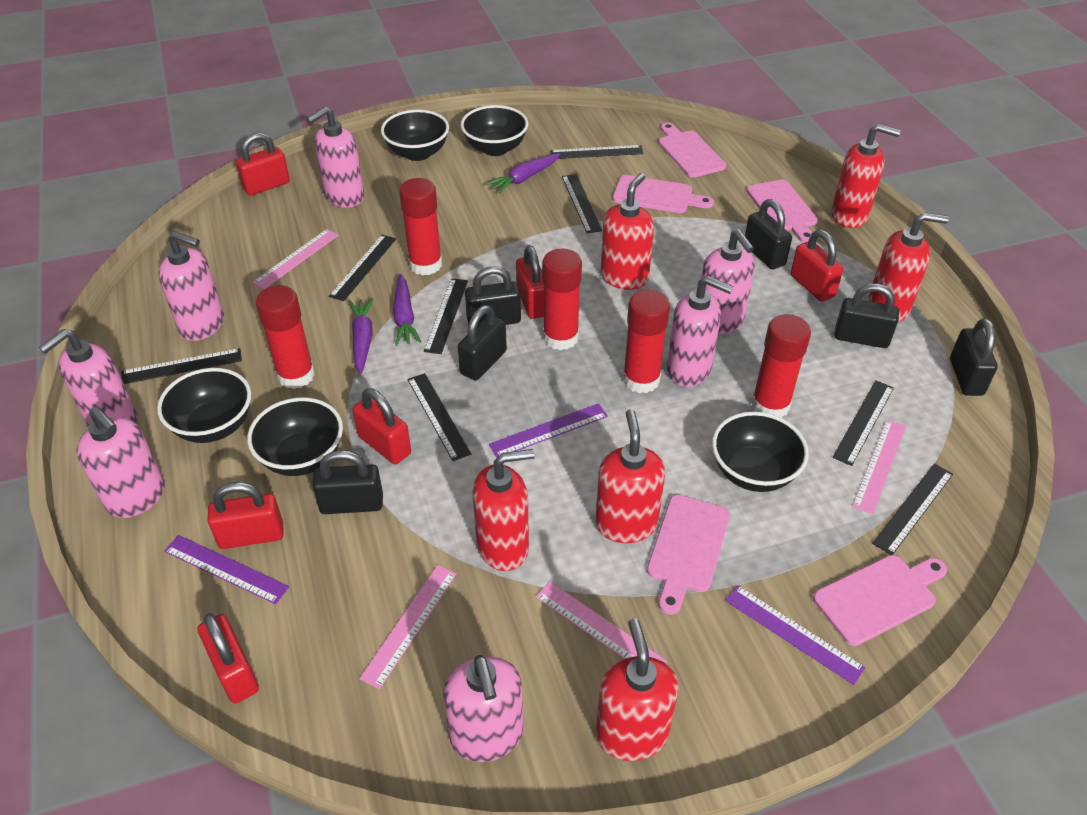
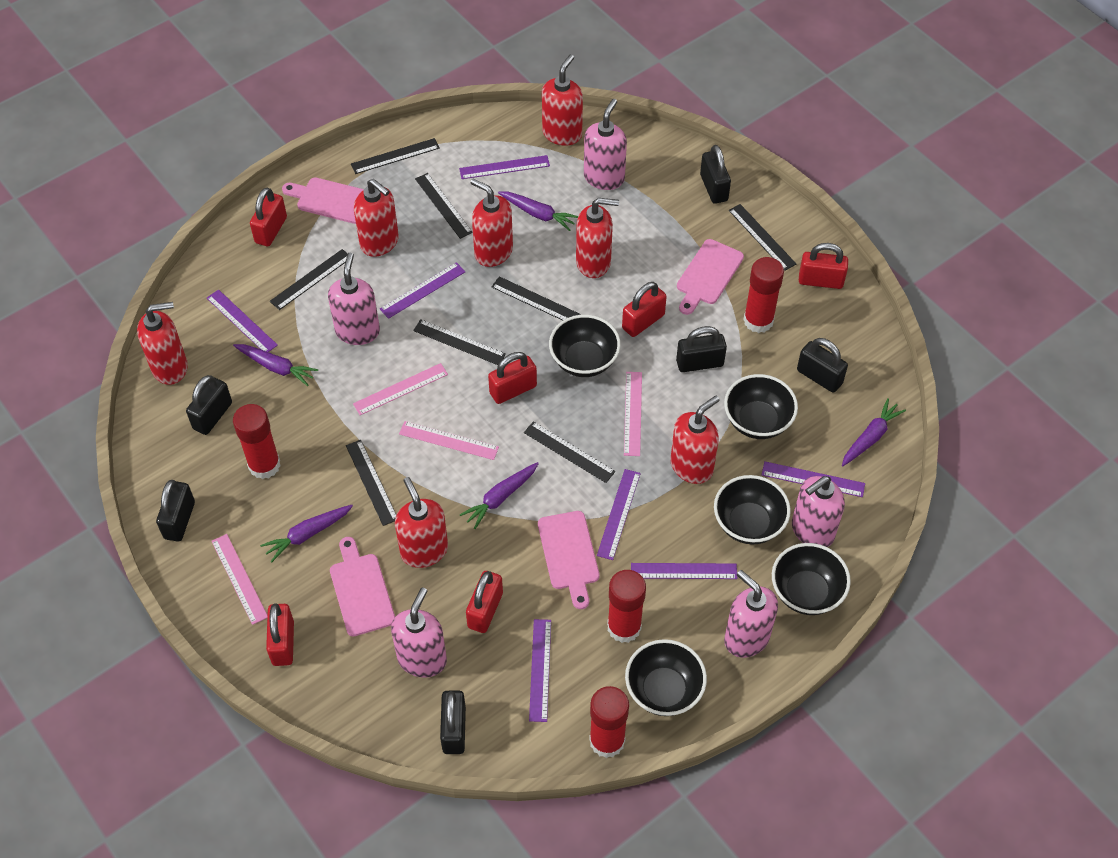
pink cutting board: 5 -> 4
pink soap dispenser: 7 -> 5
purple carrot: 3 -> 5
purple ruler: 3 -> 7
red glue stick: 5 -> 4
red soap dispenser: 6 -> 7

